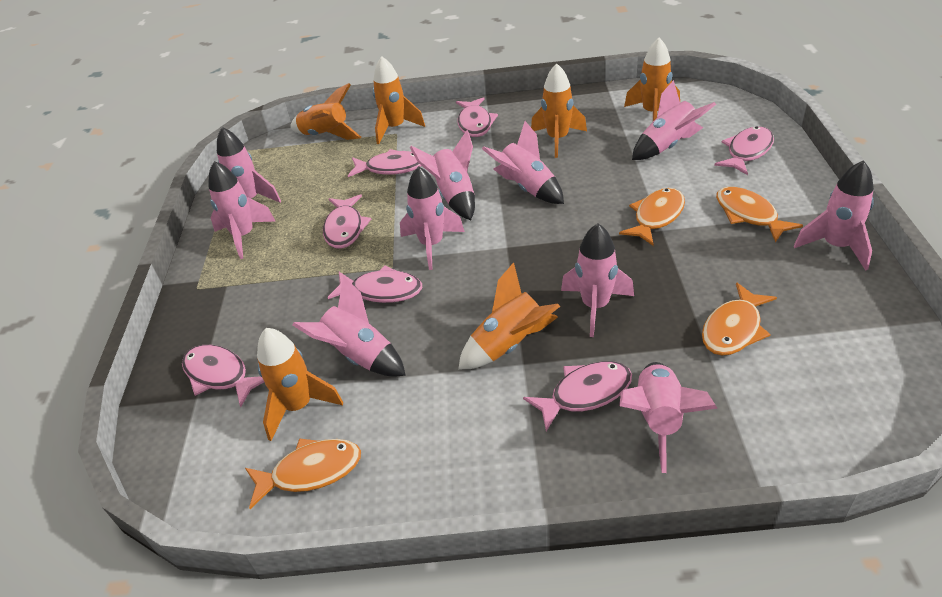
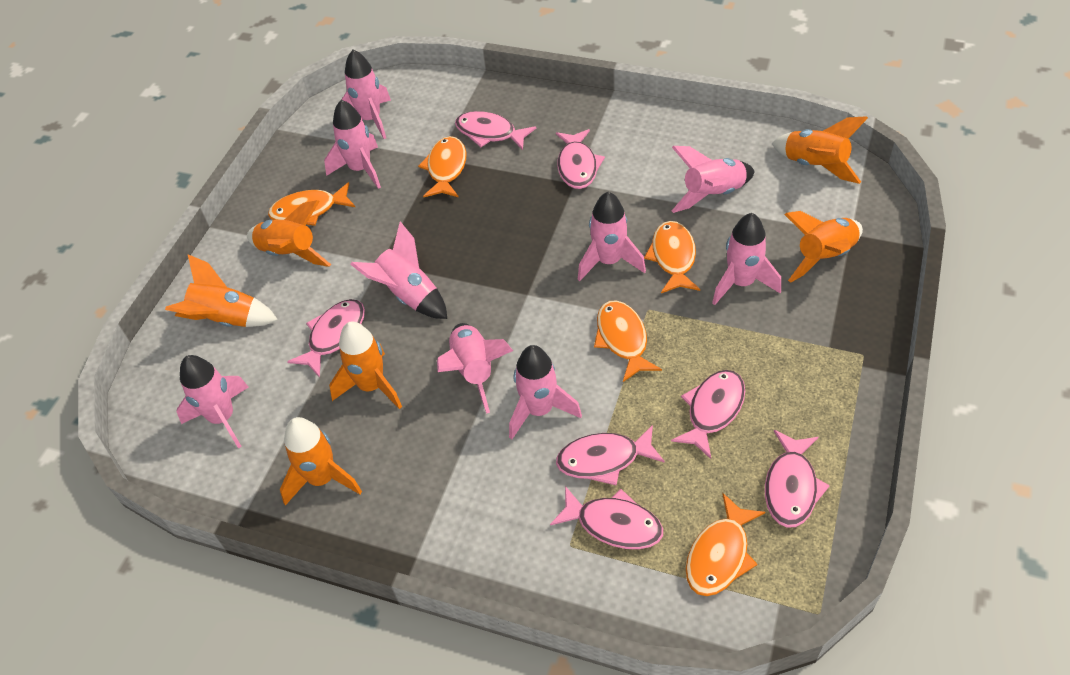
orange fish: 4 -> 5
pink rocket: 10 -> 9

